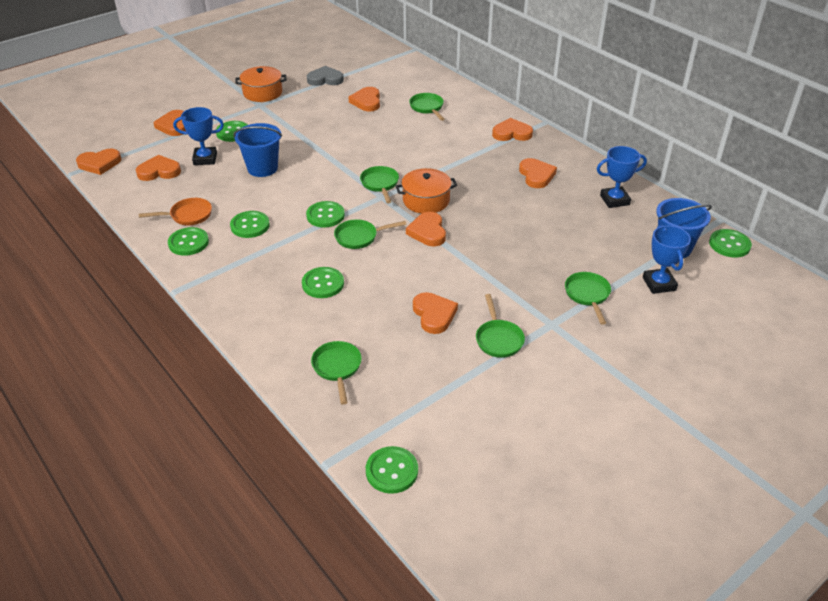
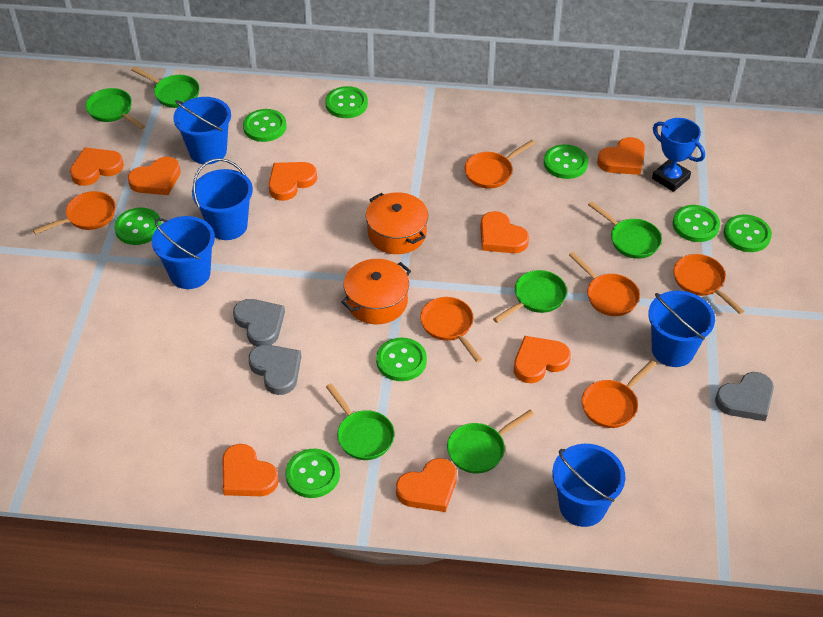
blue bucket: 2 -> 5
blue trophy: 3 -> 1
green button: 7 -> 8
grey heart: 1 -> 3
orange pan: 1 -> 6

